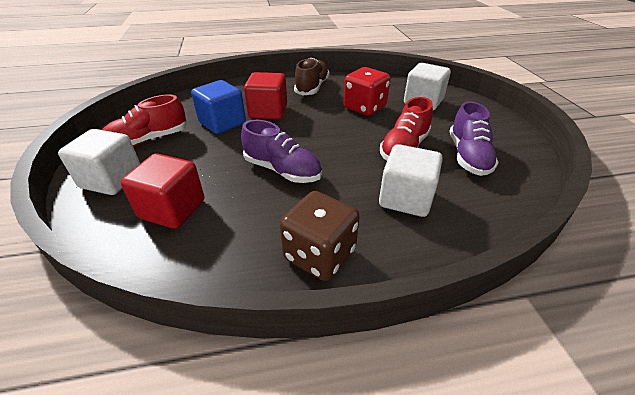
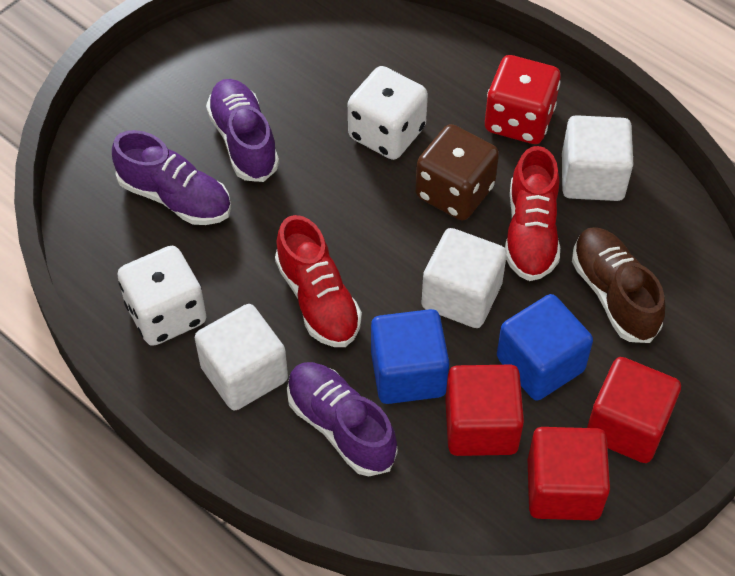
blue cube: 1 -> 2
purple shoe: 2 -> 3
red cube: 2 -> 3
white dice: 0 -> 2

